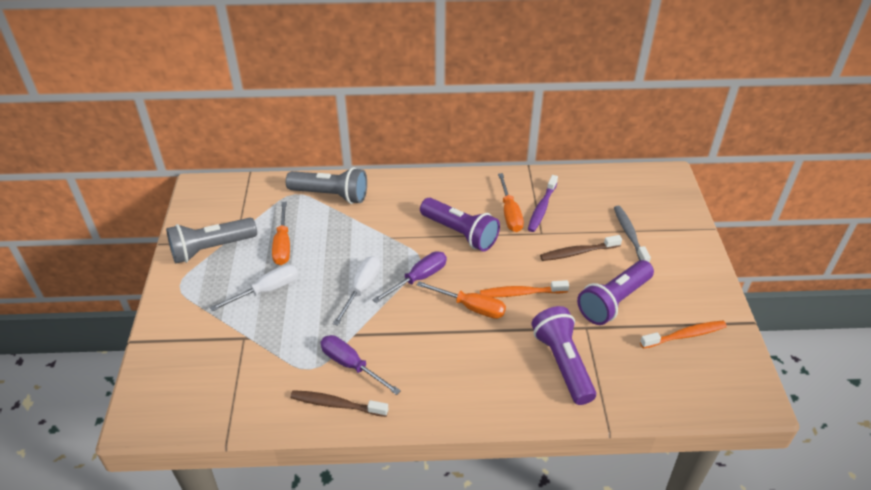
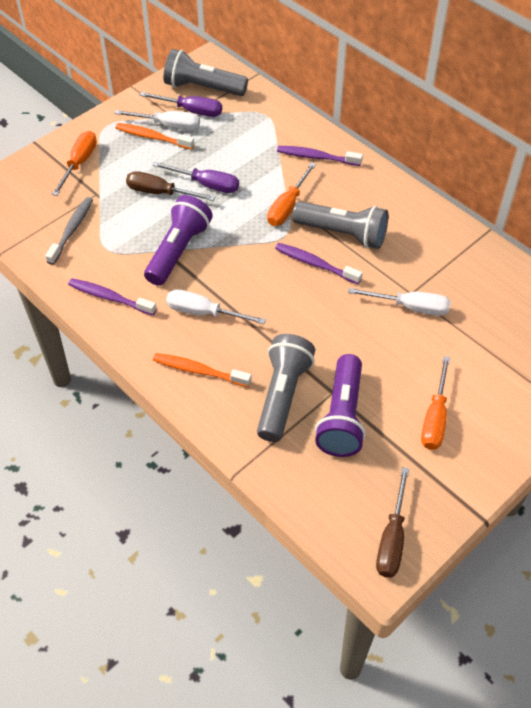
brown screwdriver: 0 -> 2
brown toothbrush: 2 -> 0
grey flashlight: 2 -> 3
purple flashlight: 3 -> 2
purple toothbrush: 1 -> 3
white screwdriver: 2 -> 3

